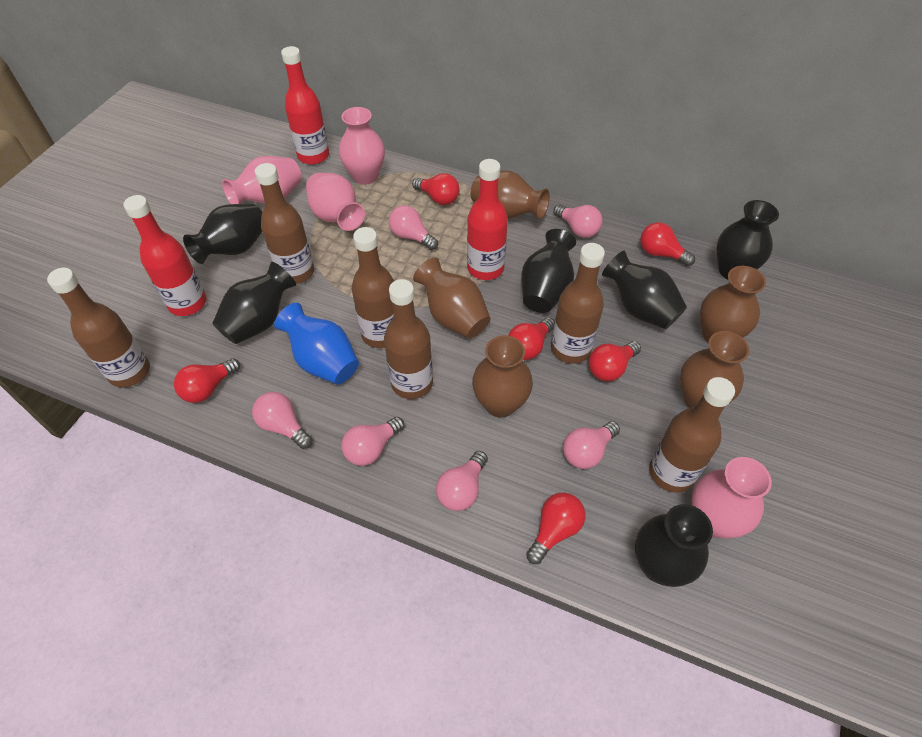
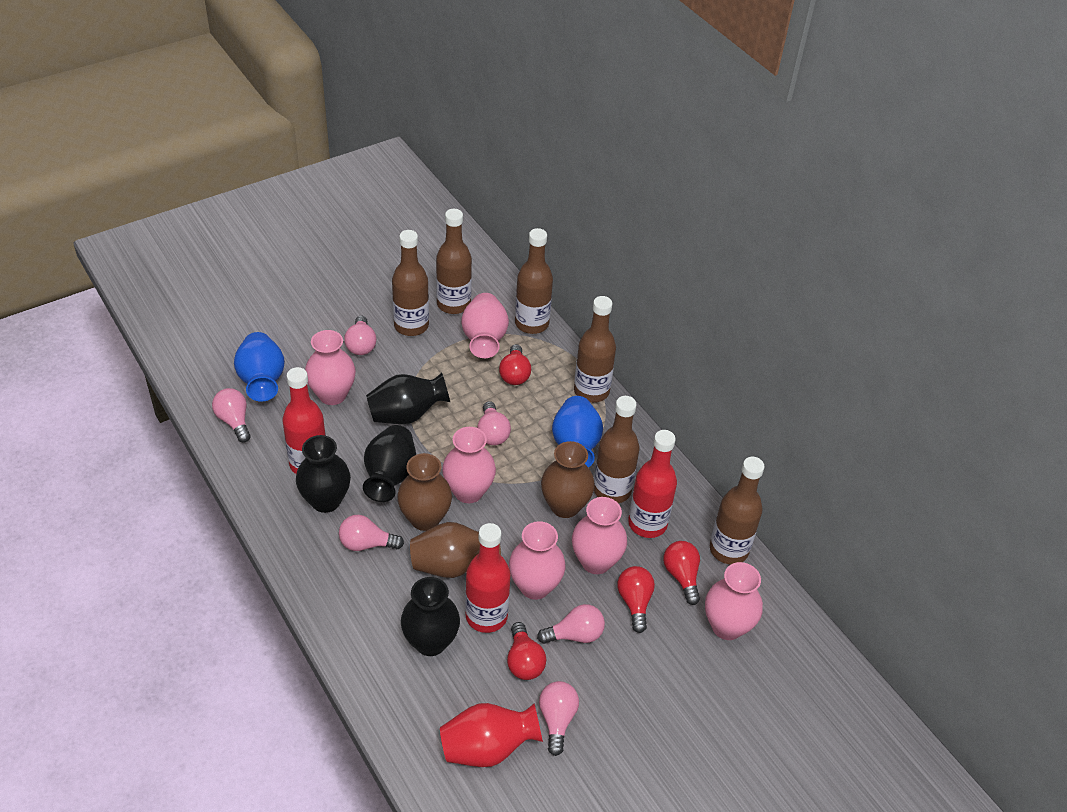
black vase: 6 -> 4
blue vase: 1 -> 2
brown vase: 5 -> 3
pink vase: 4 -> 6
red light bulb: 6 -> 4
red vase: 0 -> 1

